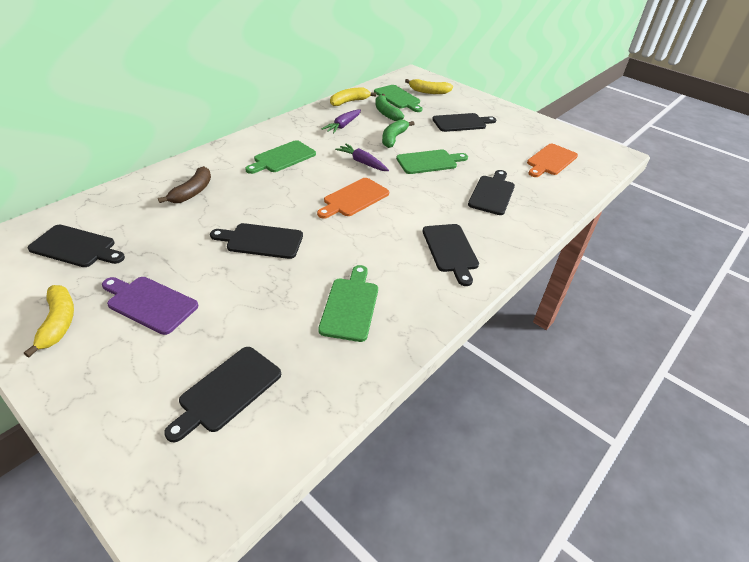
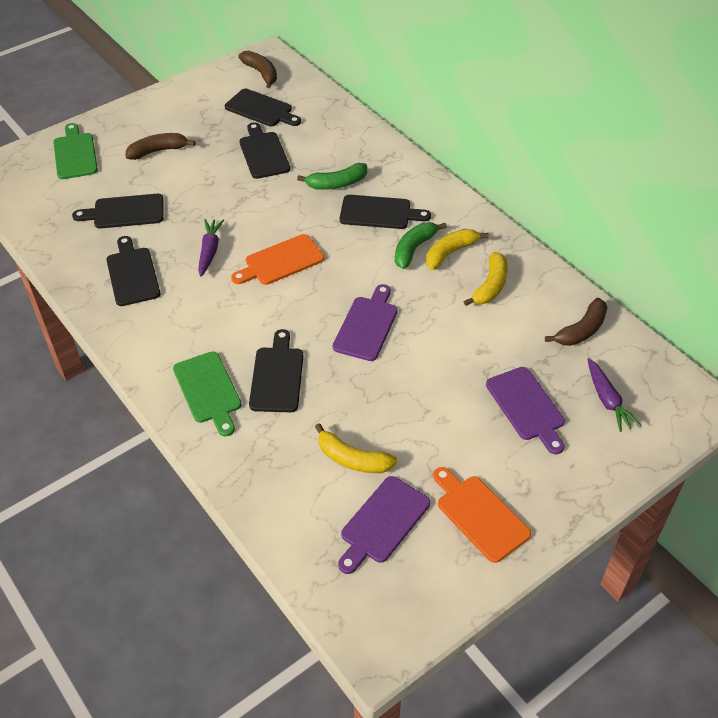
brown banana: 1 -> 3
green cutting board: 4 -> 2
purple cutting board: 1 -> 3

